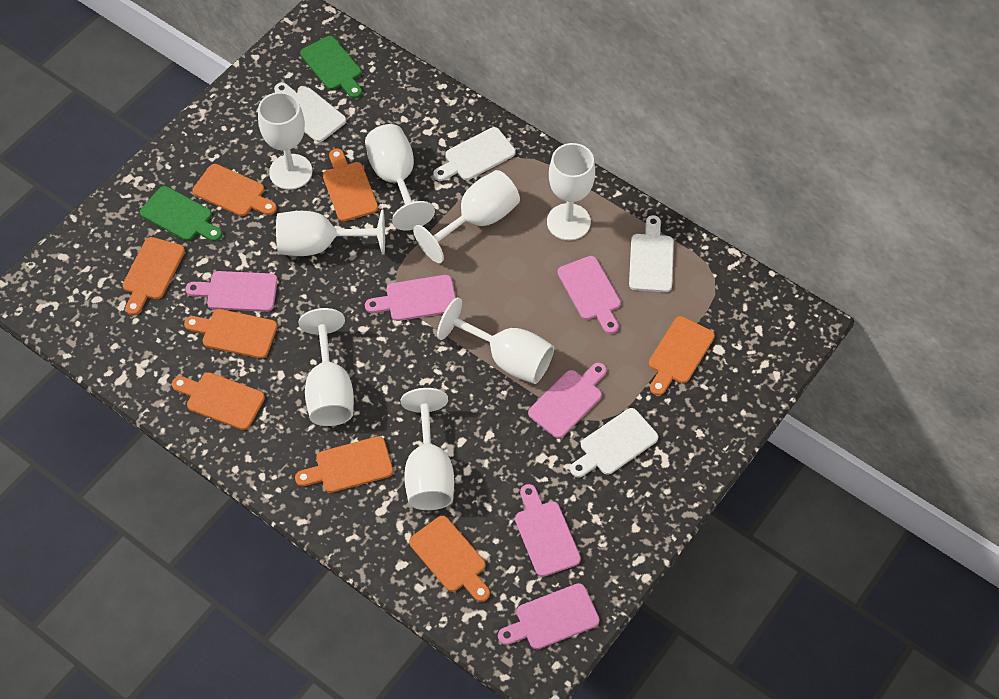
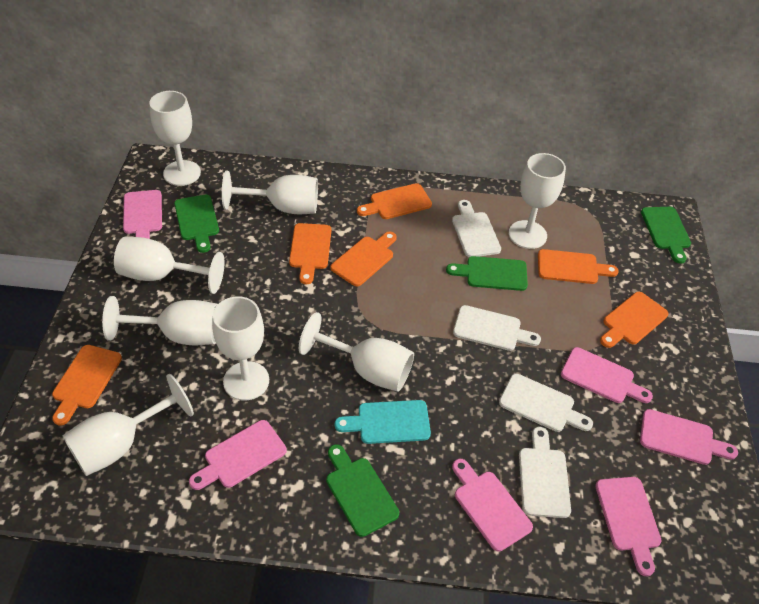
green cutting board: 2 -> 4
orange cutting board: 8 -> 6
turquoise cutting board: 0 -> 1

